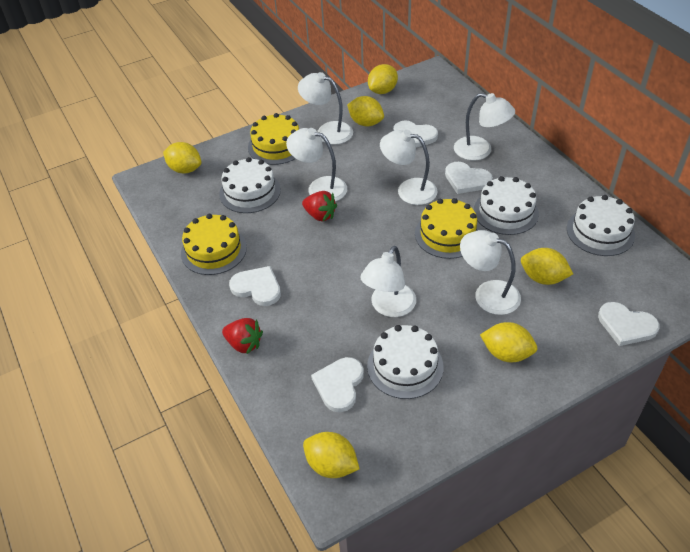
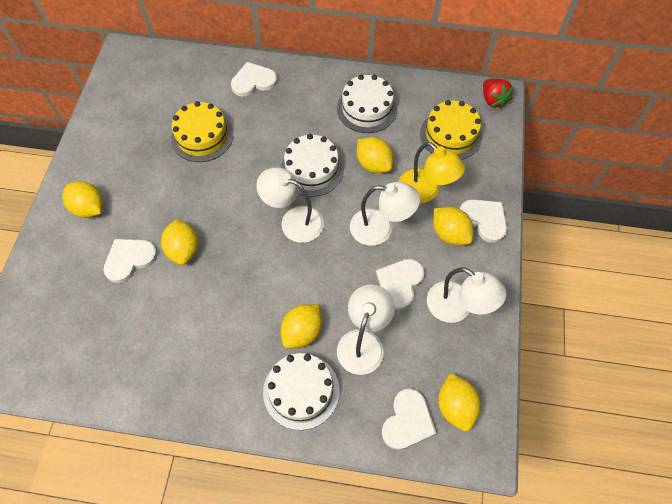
red strawberry: 2 -> 1
white cake: 4 -> 3
white lamp: 6 -> 4
yellow cake: 3 -> 2
yellow lamp: 0 -> 1

